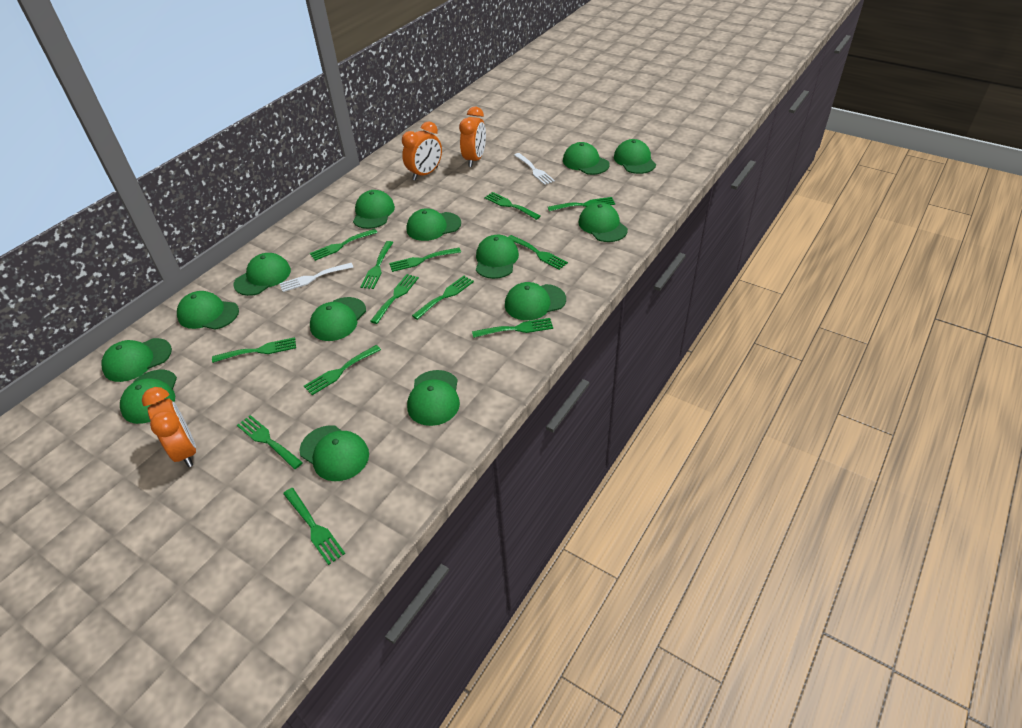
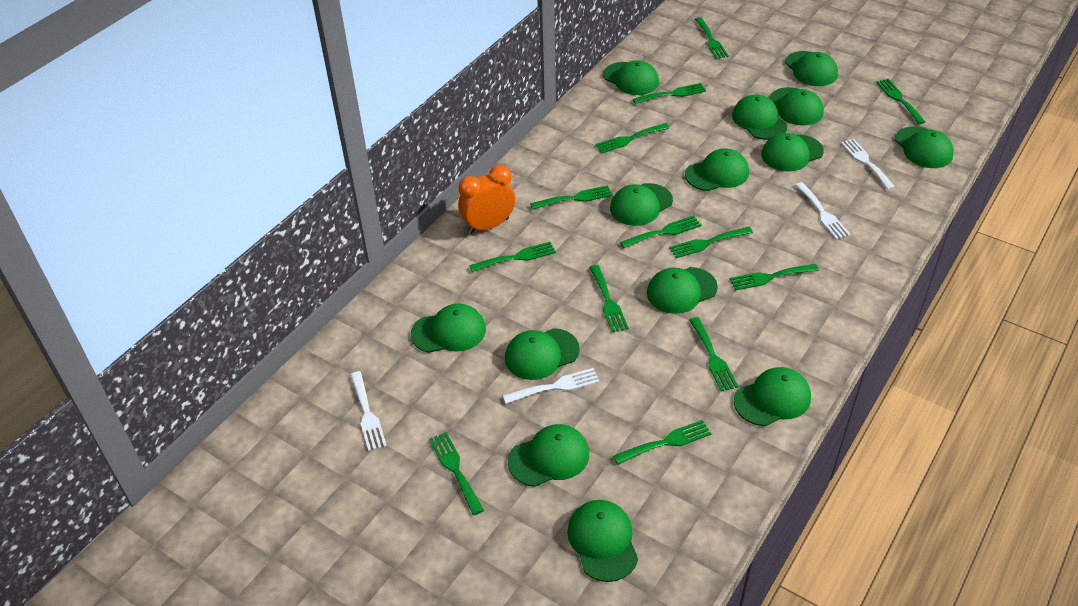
orange clock: 3 -> 1
white fork: 2 -> 4

